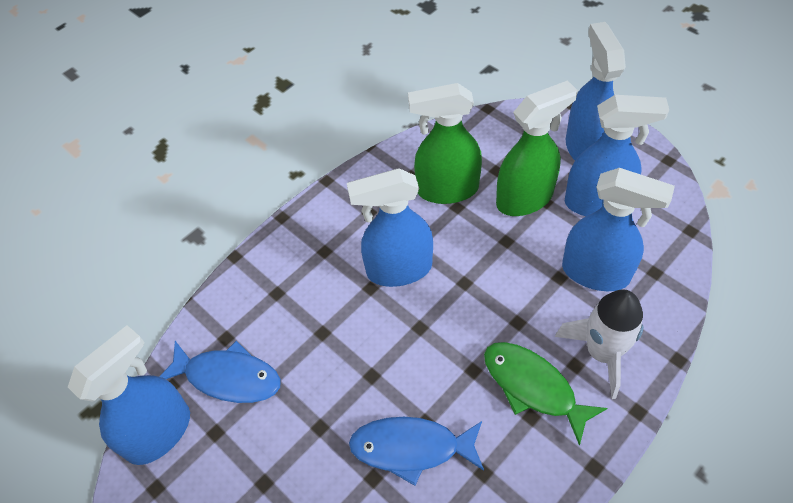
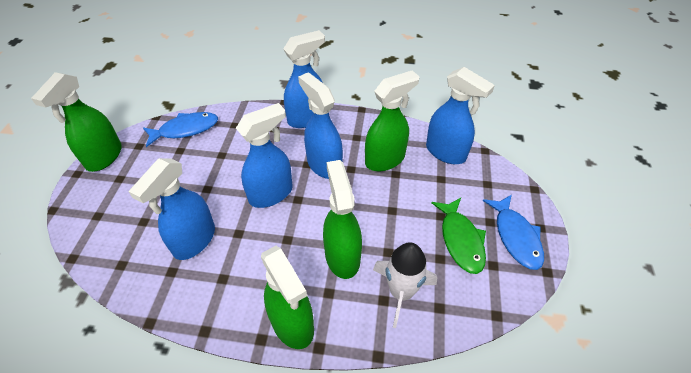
green spray bottle: 2 -> 4

